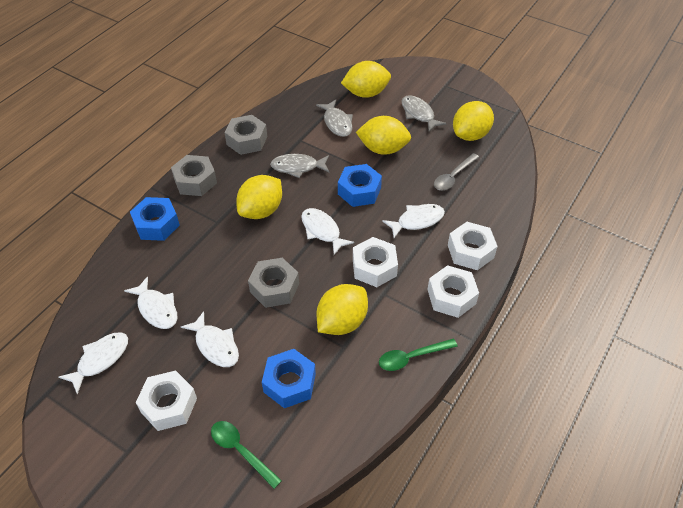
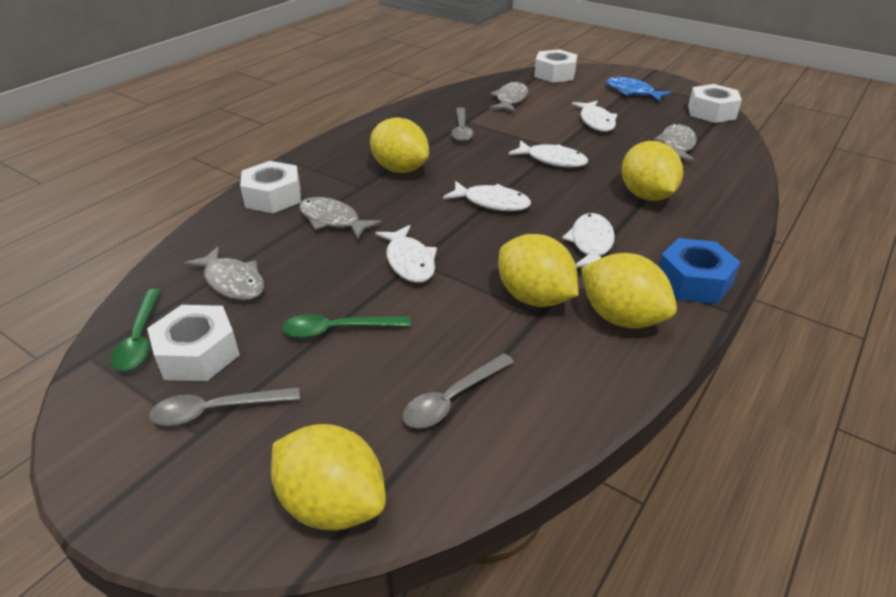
blue fish: 0 -> 1
blue nut: 3 -> 1
grey fish: 3 -> 4
grey nut: 3 -> 0
grey spoon: 1 -> 3

